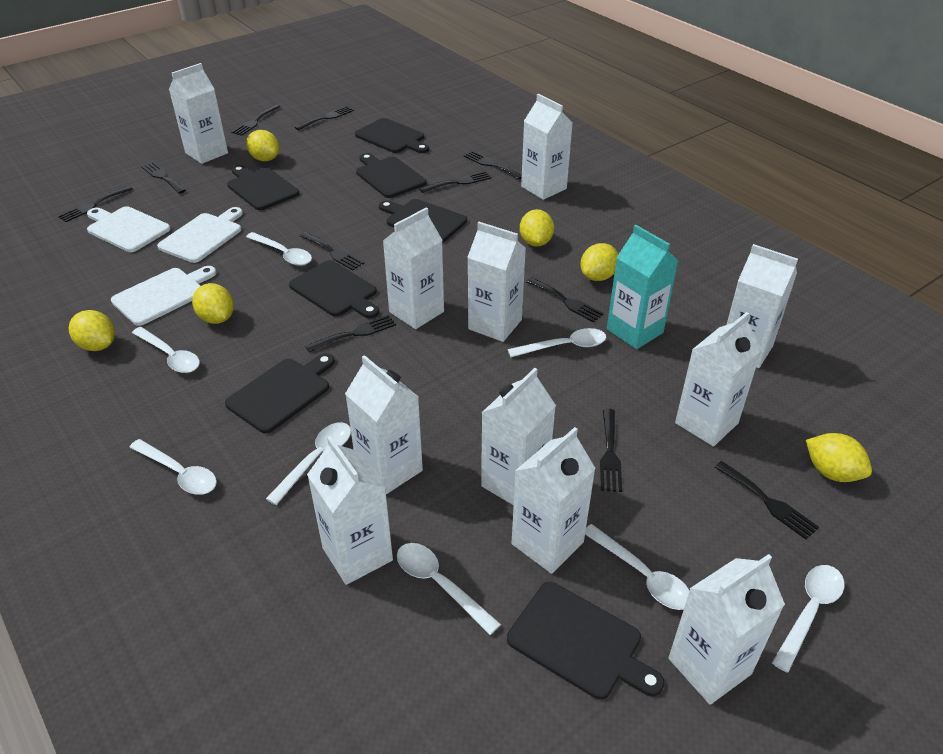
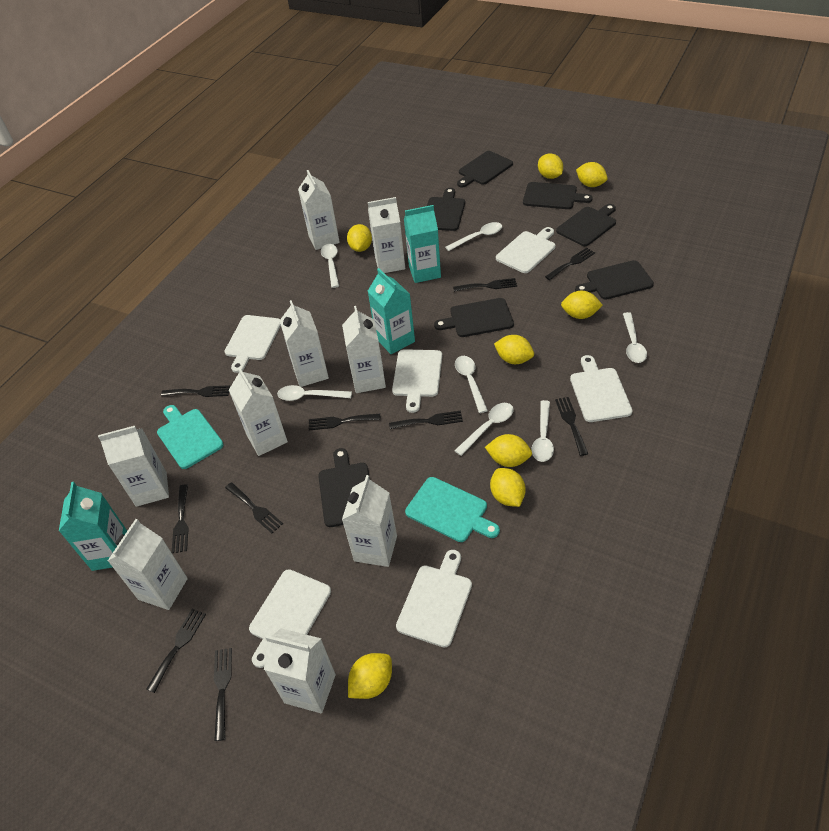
black fork: 11 -> 10
turquoise carton: 1 -> 3
turquoise cutting board: 0 -> 2
white carton: 11 -> 9
white cutting board: 3 -> 6
white spoon: 8 -> 7
yellow lemon: 6 -> 8

